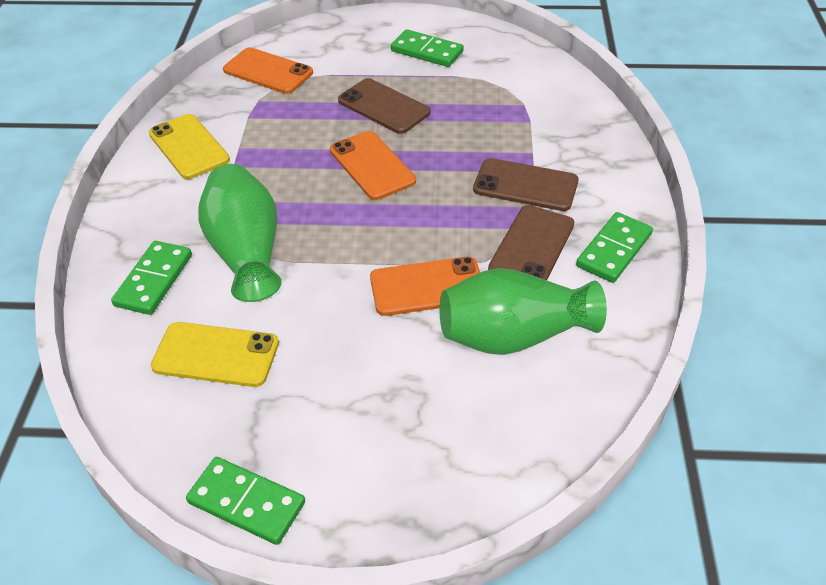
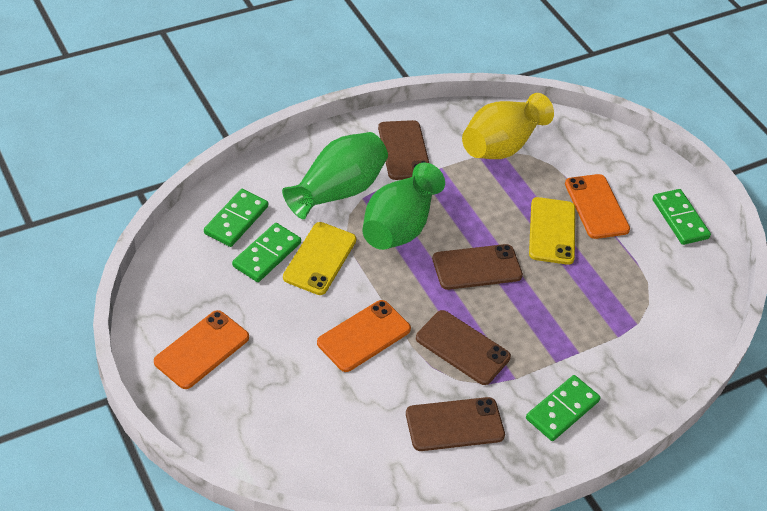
brown phone: 3 -> 4
yellow vase: 0 -> 1

